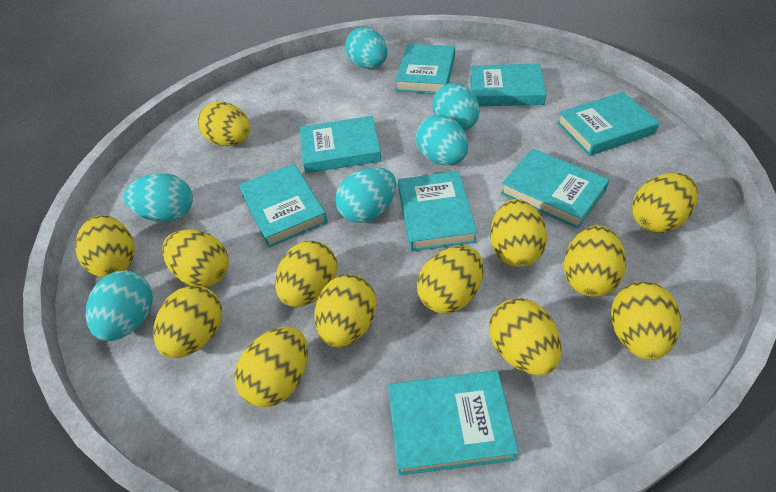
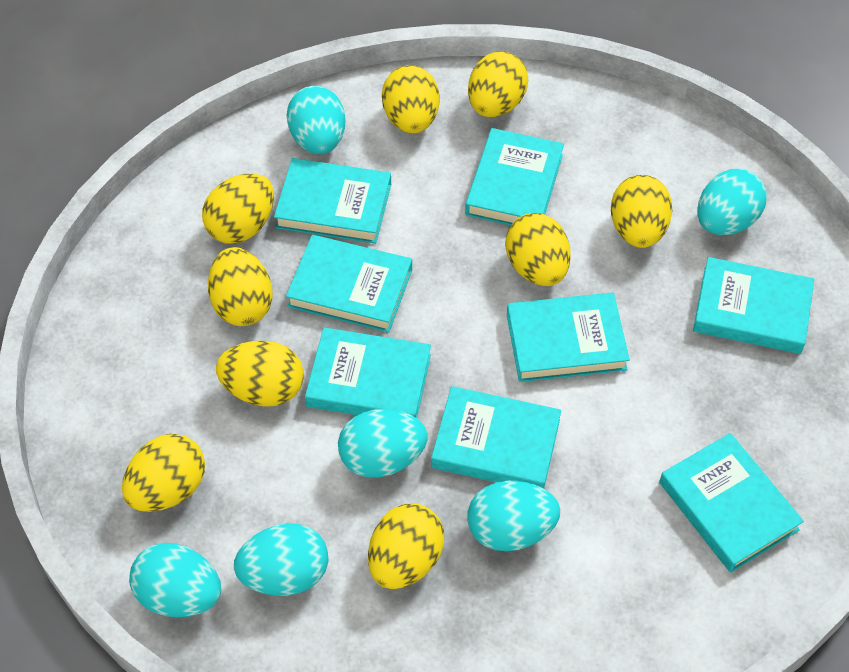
yellow egg: 13 -> 9

